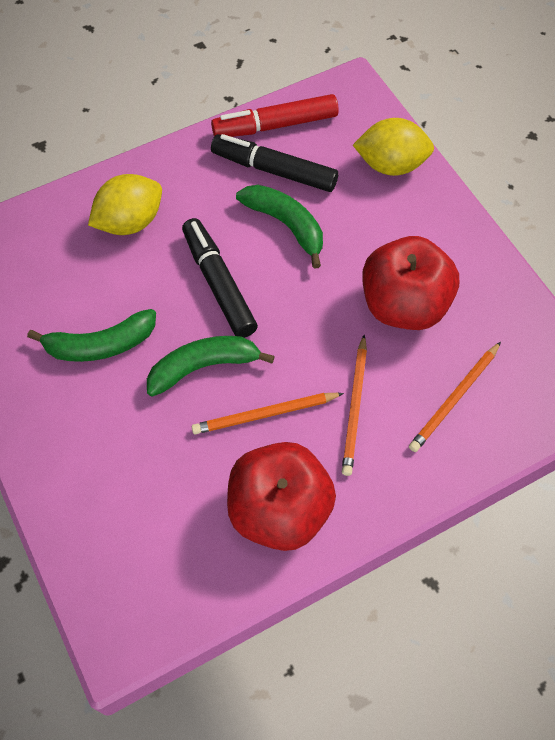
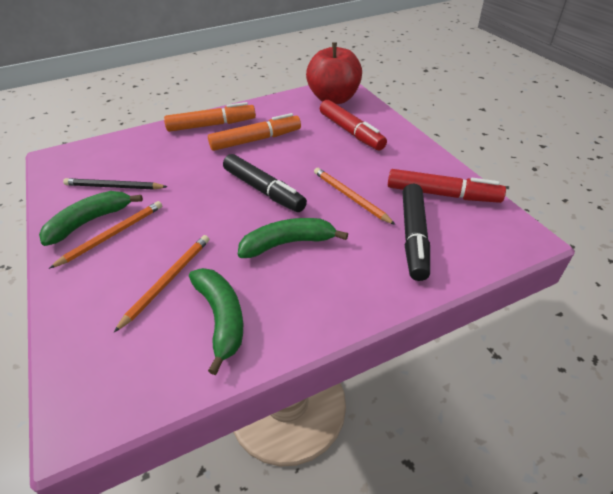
black pencil: 0 -> 1
orange marker: 0 -> 2
red apple: 2 -> 1
red marker: 1 -> 2
yellow lemon: 2 -> 0

